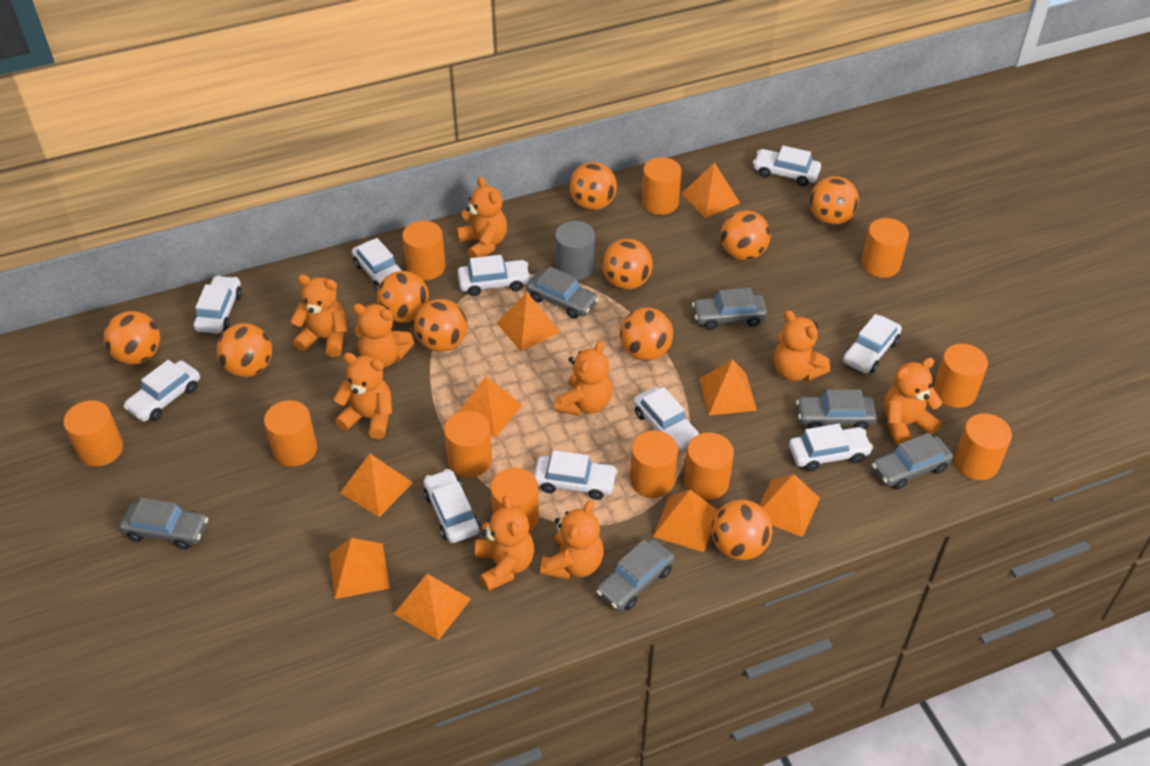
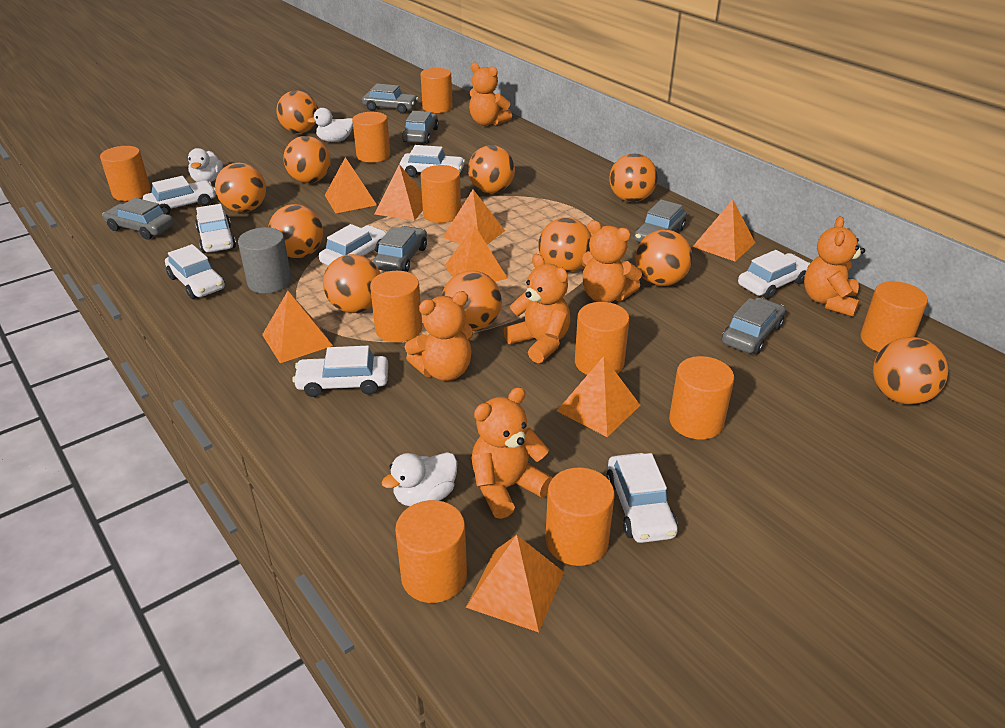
orange ball: 10 -> 11
orange cylinder: 11 -> 10
orange pyramid: 9 -> 8
orange teddy bear: 9 -> 6
white car: 10 -> 8
white duck: 0 -> 3

